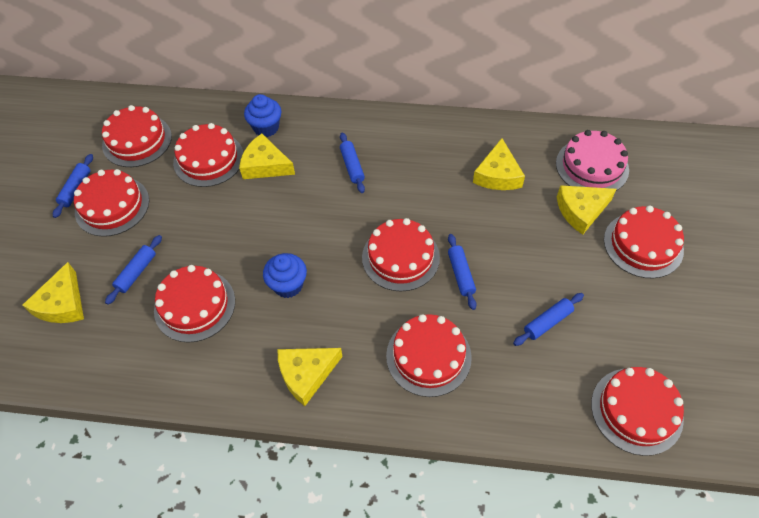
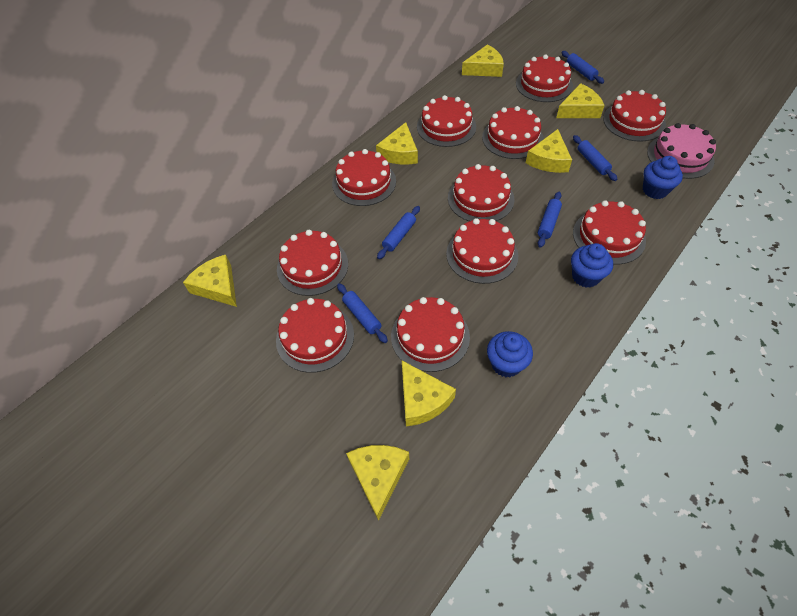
blue cupcake: 2 -> 3
red cake: 8 -> 11
yellow cheese: 5 -> 7

